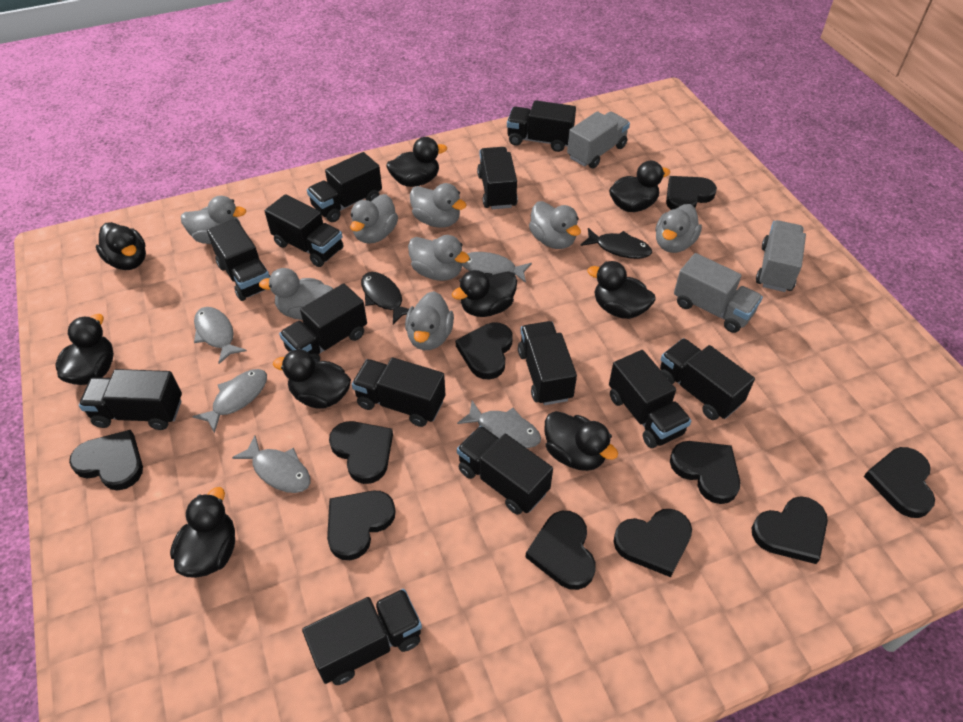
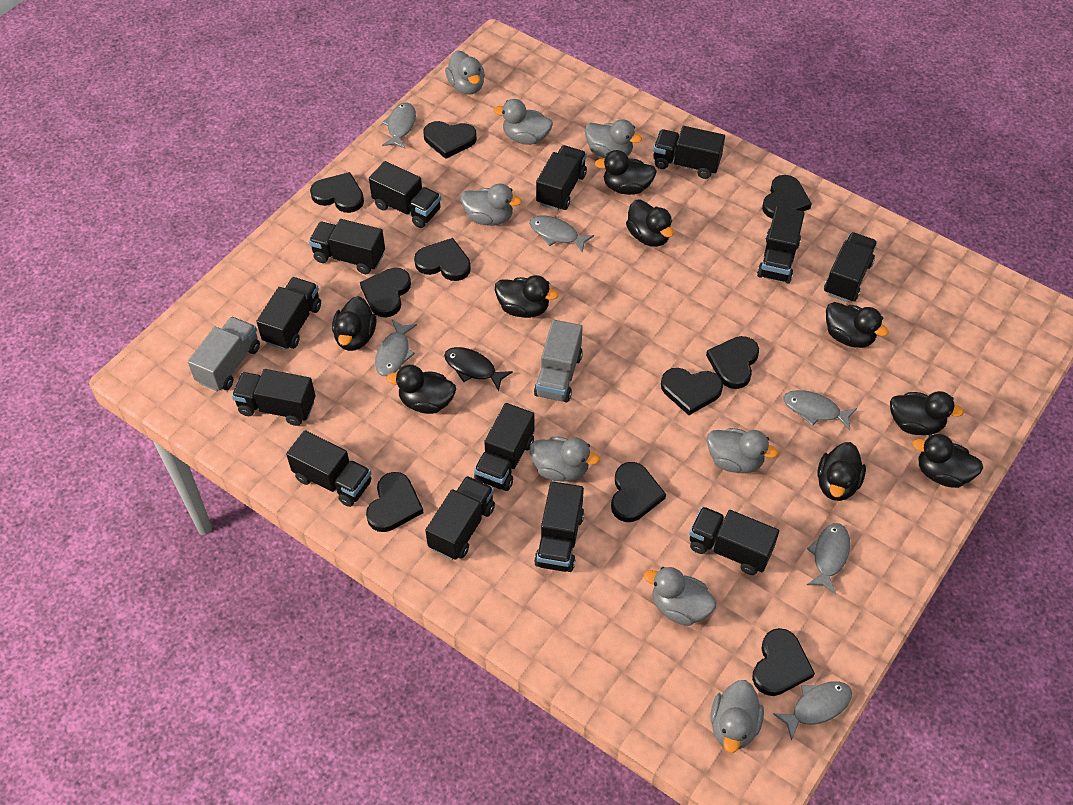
black fish: 2 -> 1
grey fish: 5 -> 6
grey truck: 3 -> 2

